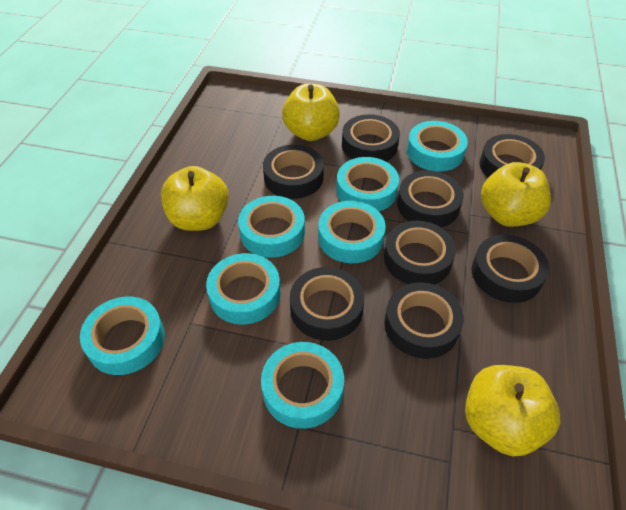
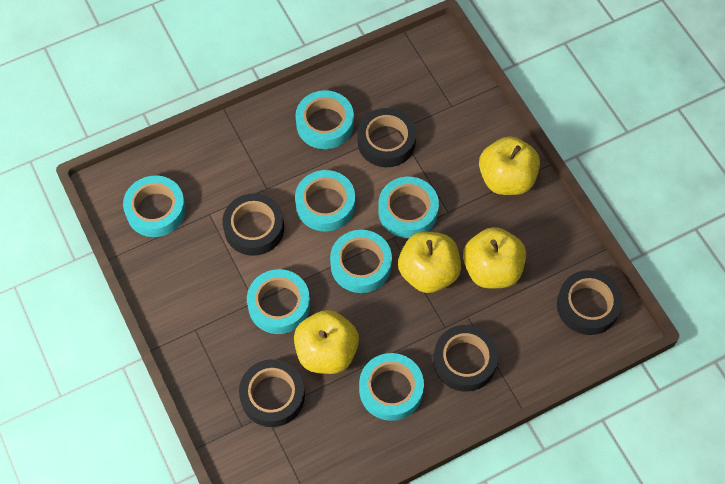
black tape: 8 -> 5

